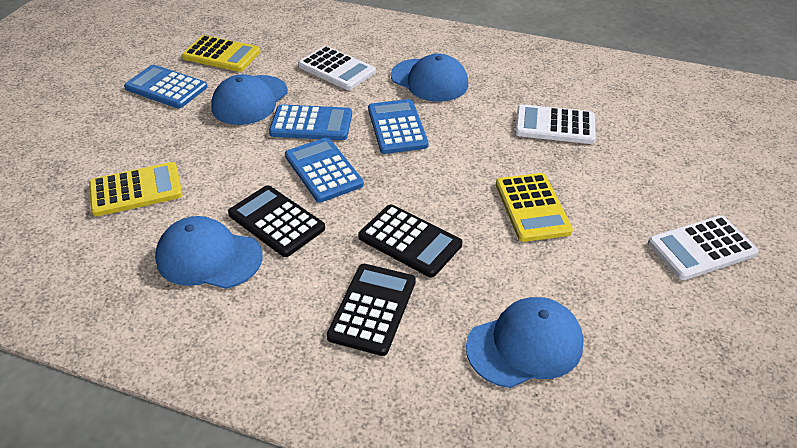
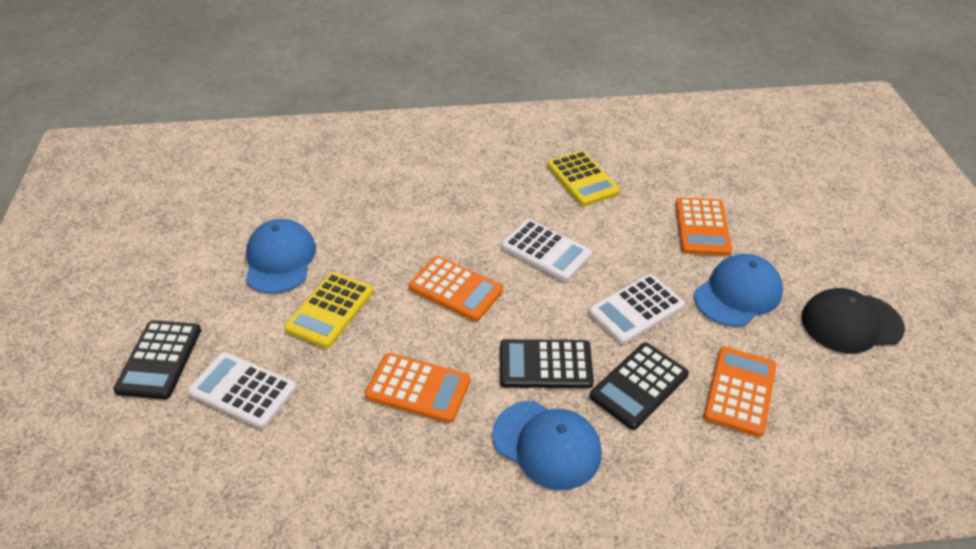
black cap: 0 -> 1
blue calculator: 4 -> 0
blue cap: 4 -> 3
orange calculator: 0 -> 4
yellow calculator: 3 -> 2

